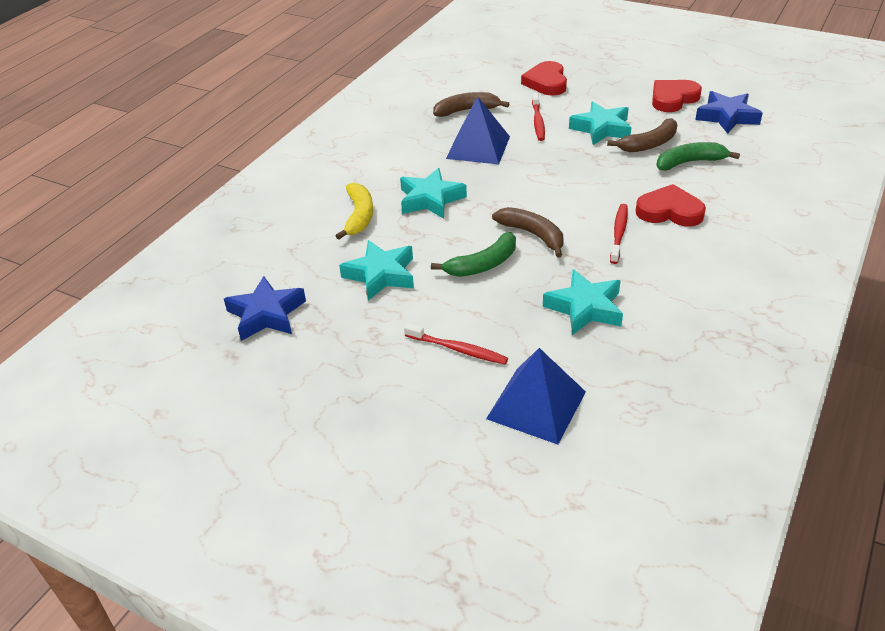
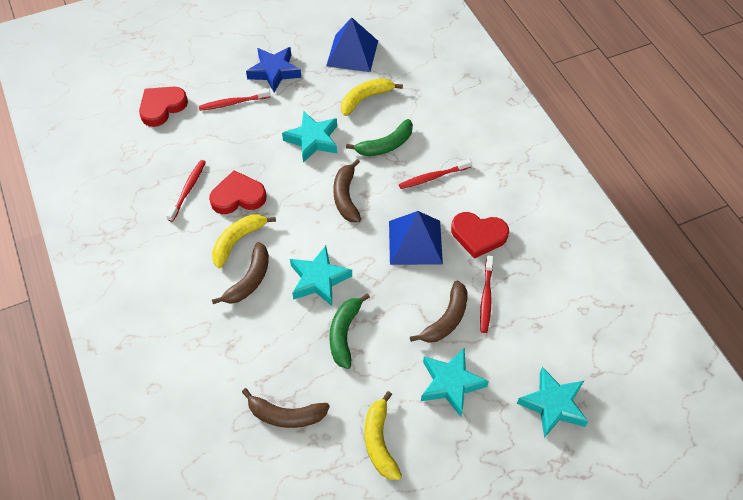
blue star: 2 -> 1
brown banana: 3 -> 4
red toothbrush: 3 -> 4
yellow banana: 1 -> 3

